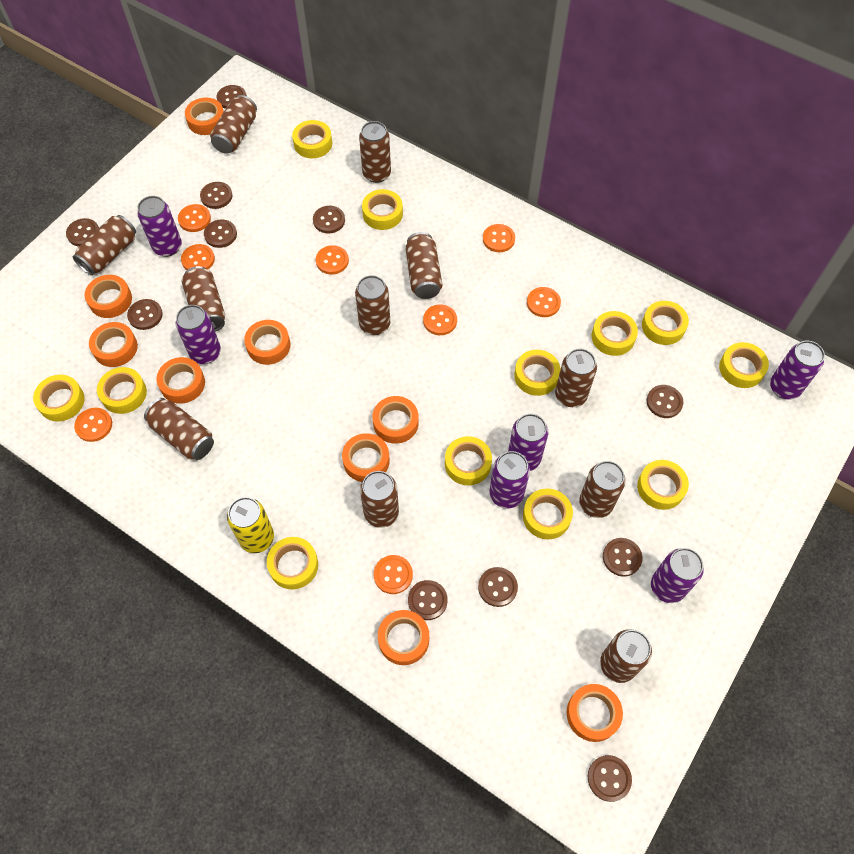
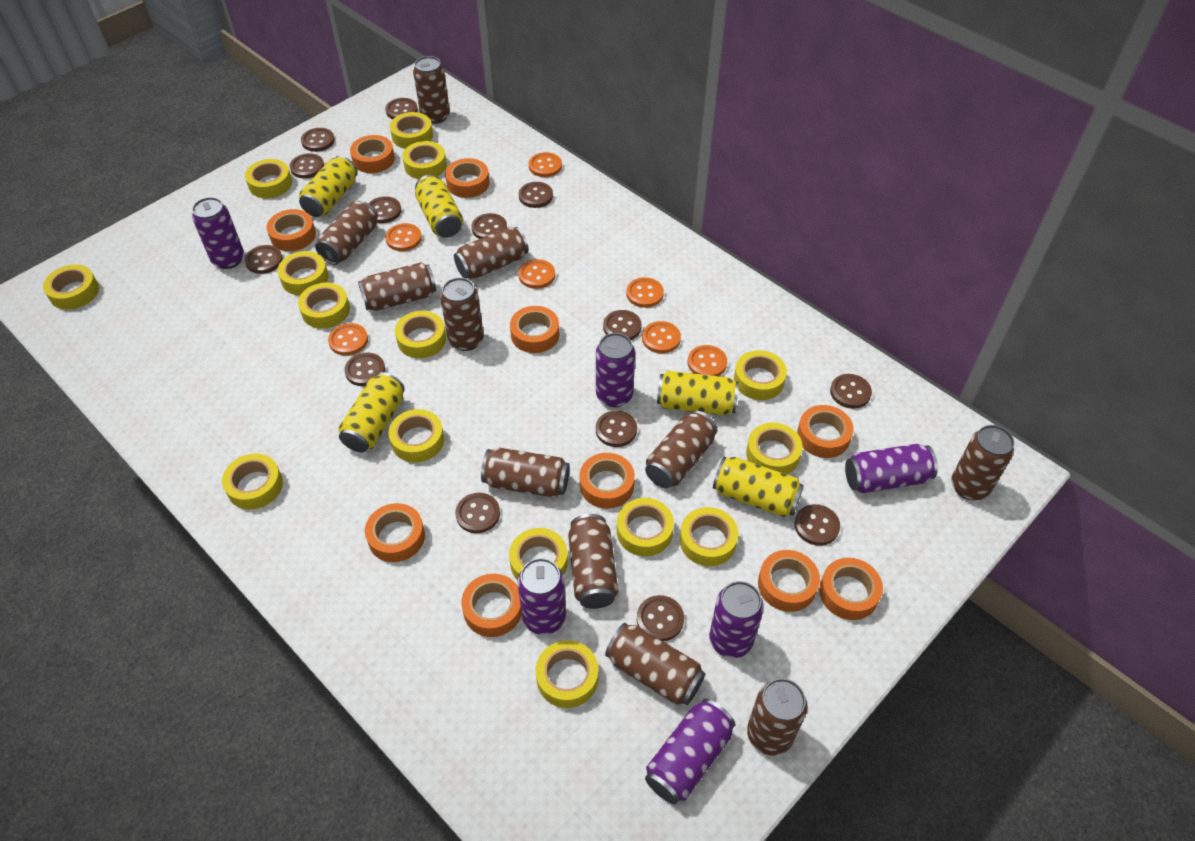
brown button: 11 -> 14
orange button: 8 -> 7
orange tape: 9 -> 10
yellow can: 1 -> 5
yellow tape: 12 -> 15

